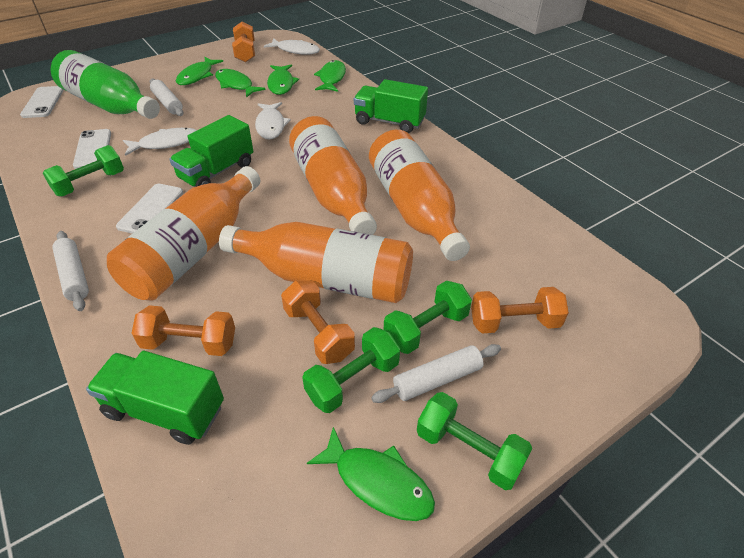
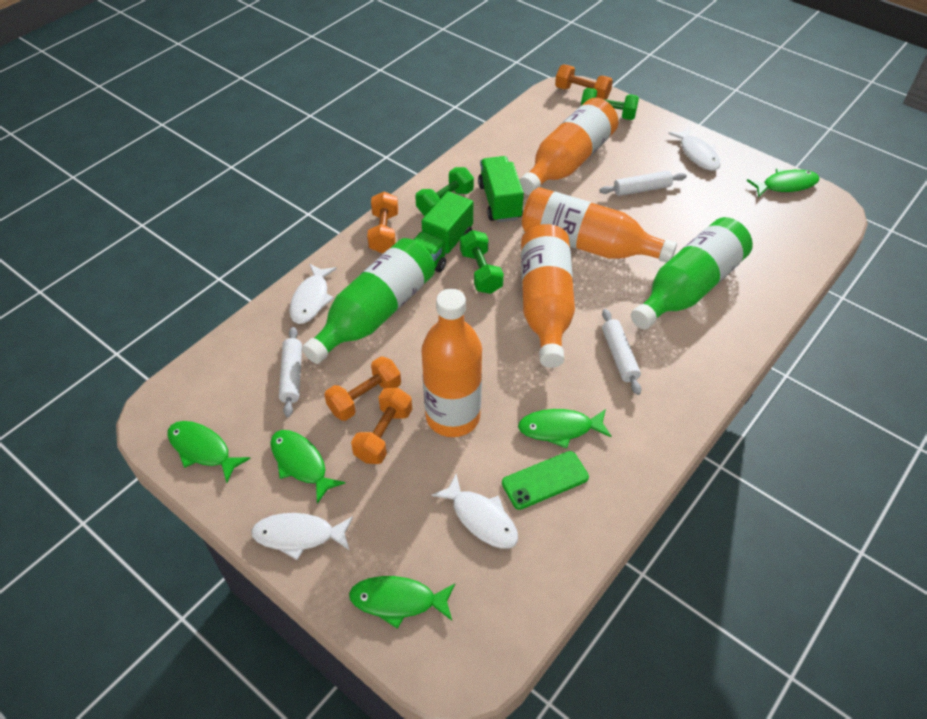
green bottle: 1 -> 2
green dumbbell: 4 -> 3
green phone: 0 -> 1
green truck: 3 -> 2
white fish: 3 -> 4
white phone: 3 -> 0

